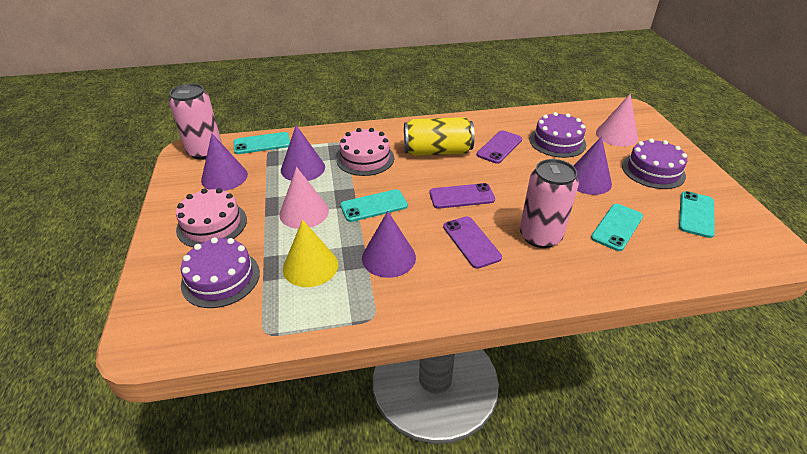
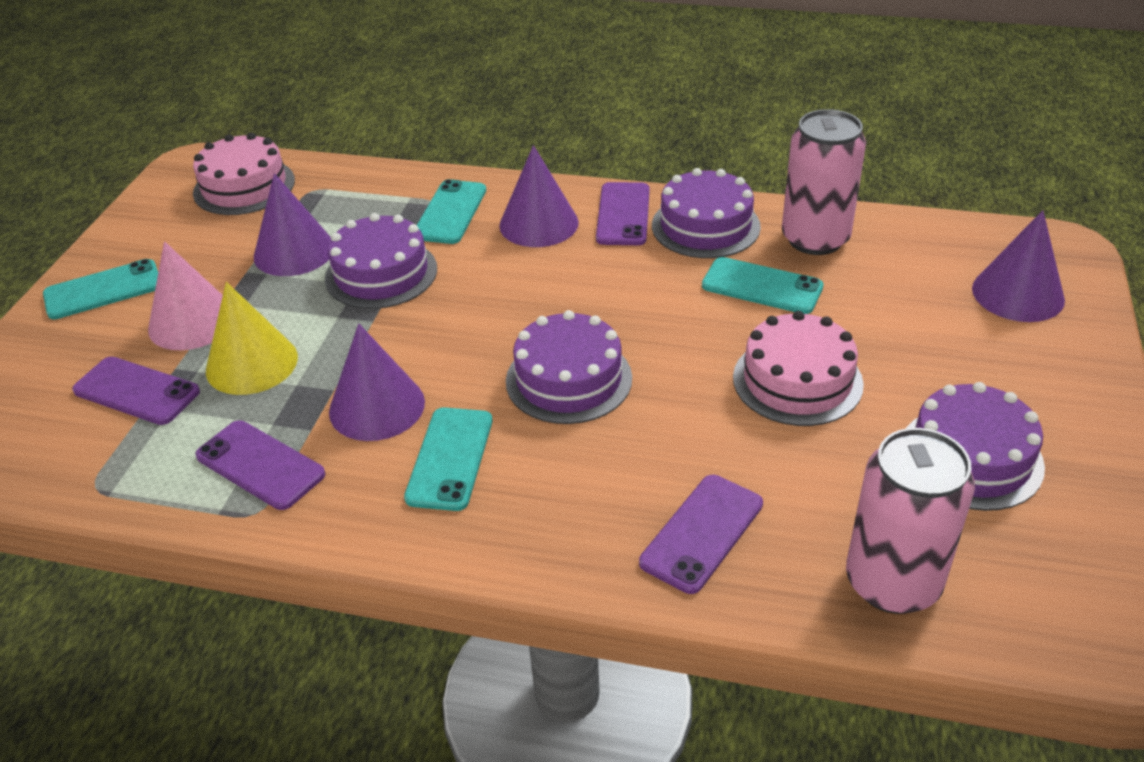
pink cone: 2 -> 1
purple cake: 3 -> 4
purple phone: 3 -> 4
yellow can: 1 -> 0

